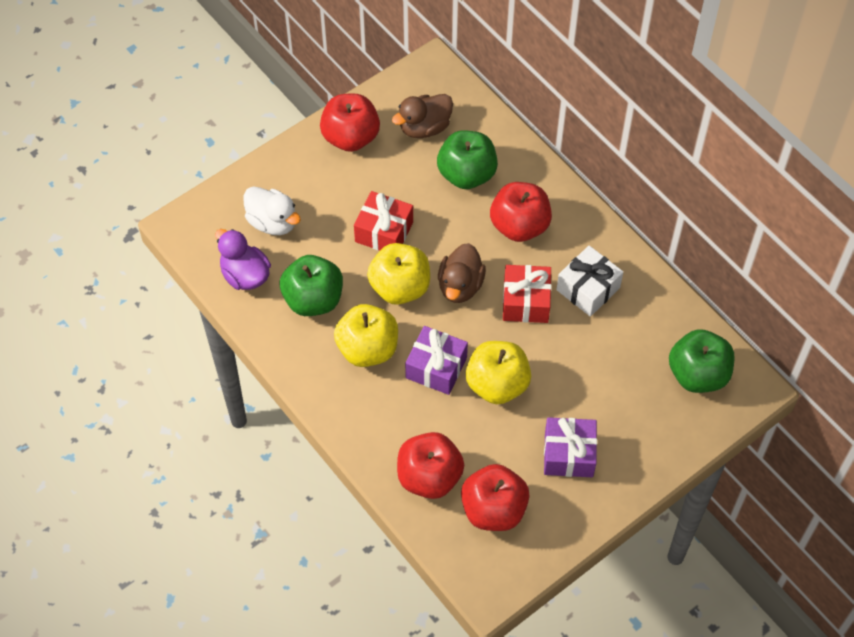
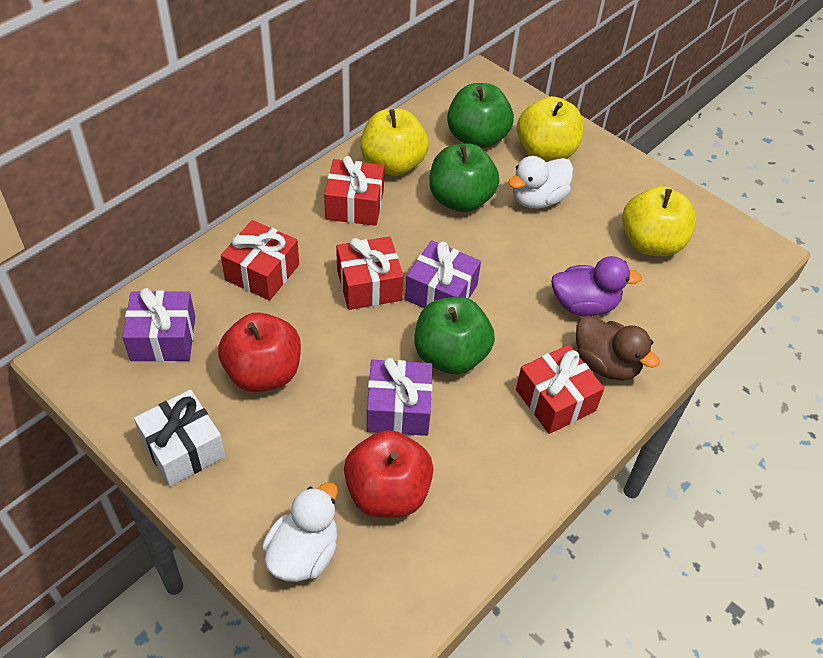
brown duck: 2 -> 1
purple gift: 2 -> 3
red apple: 4 -> 2
red gift: 2 -> 4
white duck: 1 -> 2

